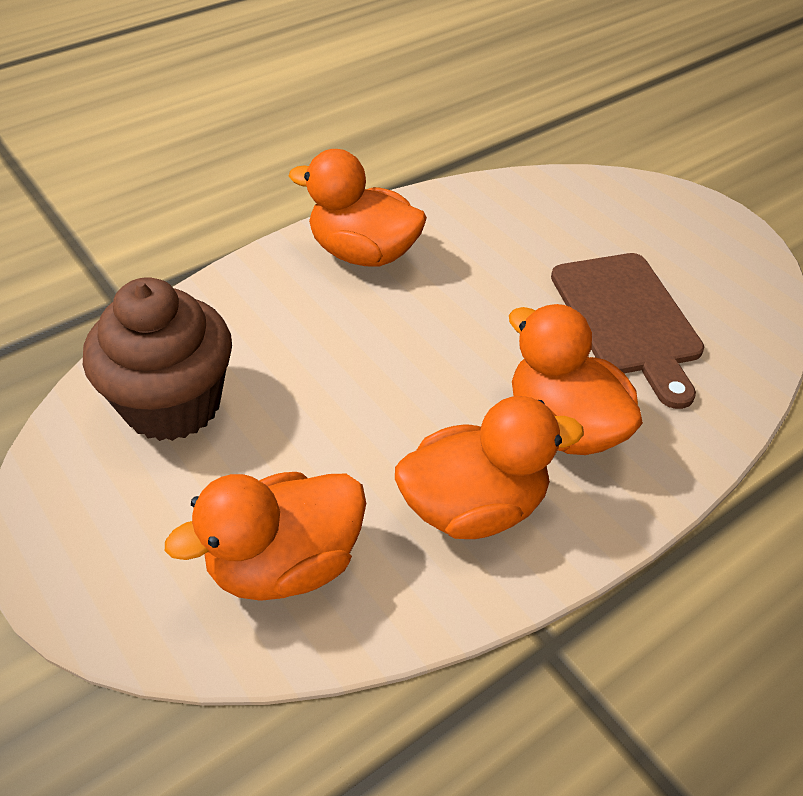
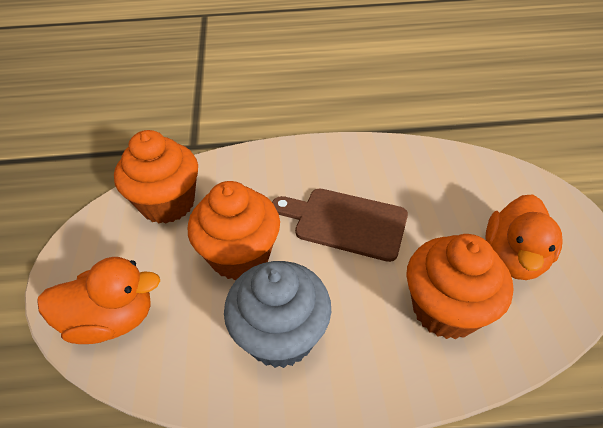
brown cupcake: 1 -> 0
grey cupcake: 0 -> 1
orange cupcake: 0 -> 3
orange duck: 4 -> 2

